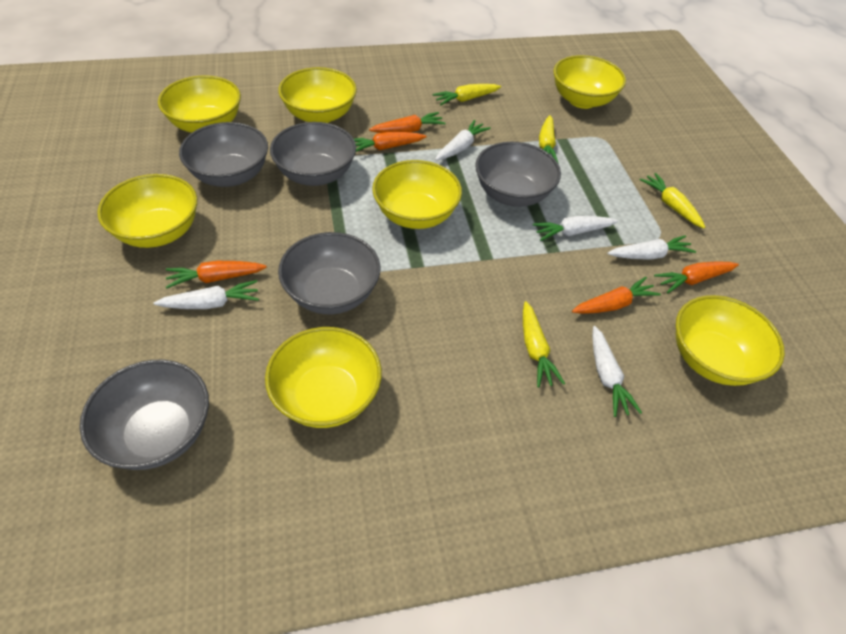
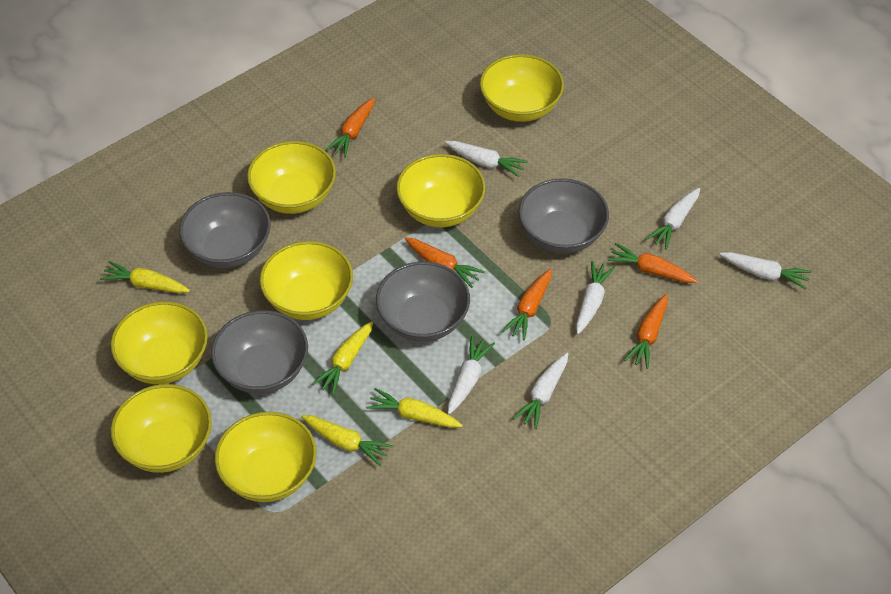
grey bowl: 5 -> 4
white carrot: 5 -> 6

